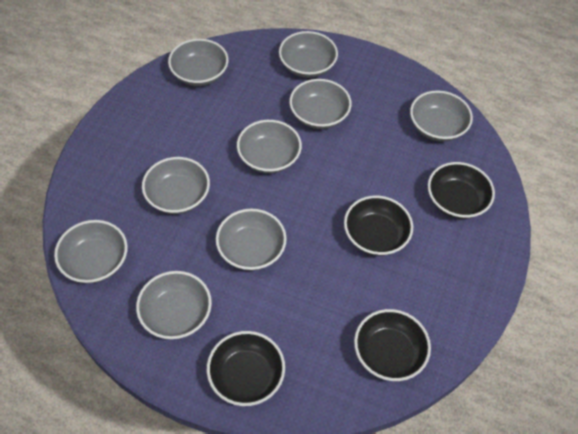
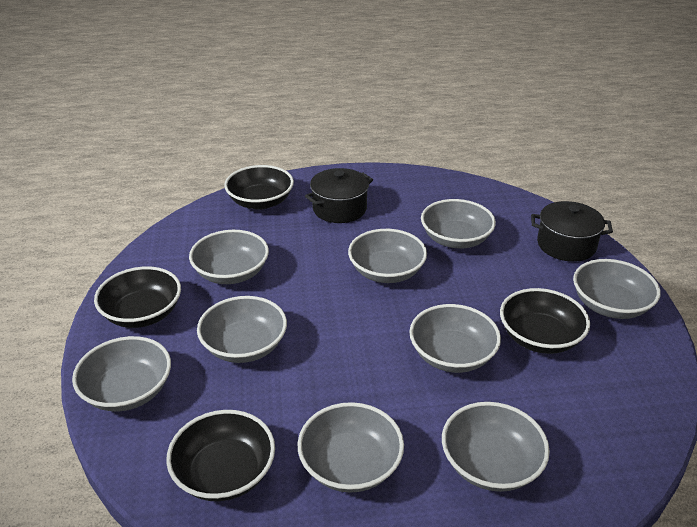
black pot: 0 -> 2

